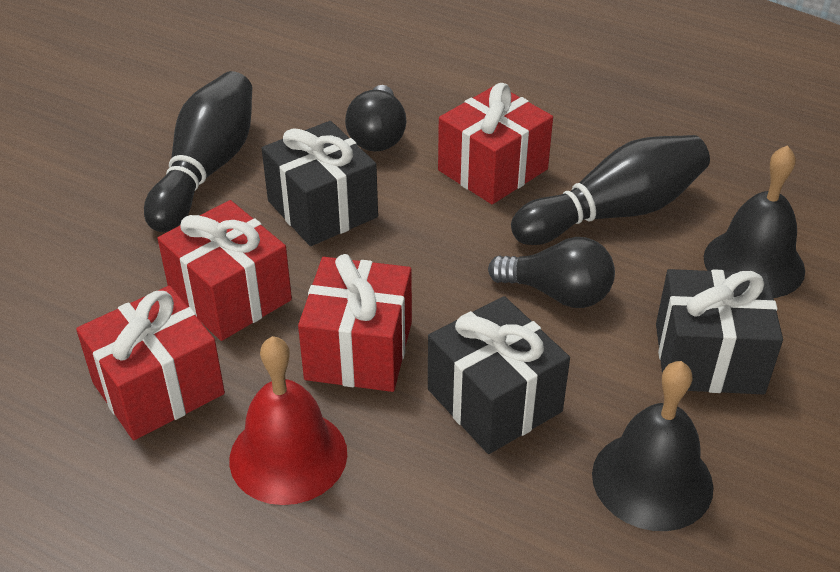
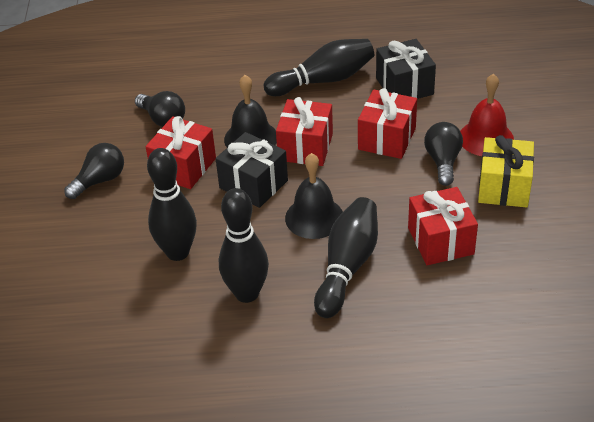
black bowling pin: 2 -> 4
black gift: 3 -> 2
black light bulb: 2 -> 3
yellow gift: 0 -> 1

